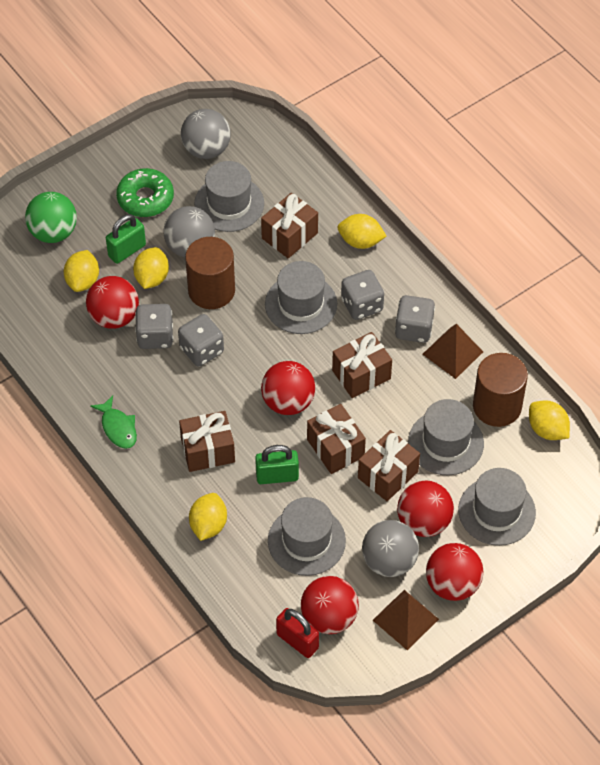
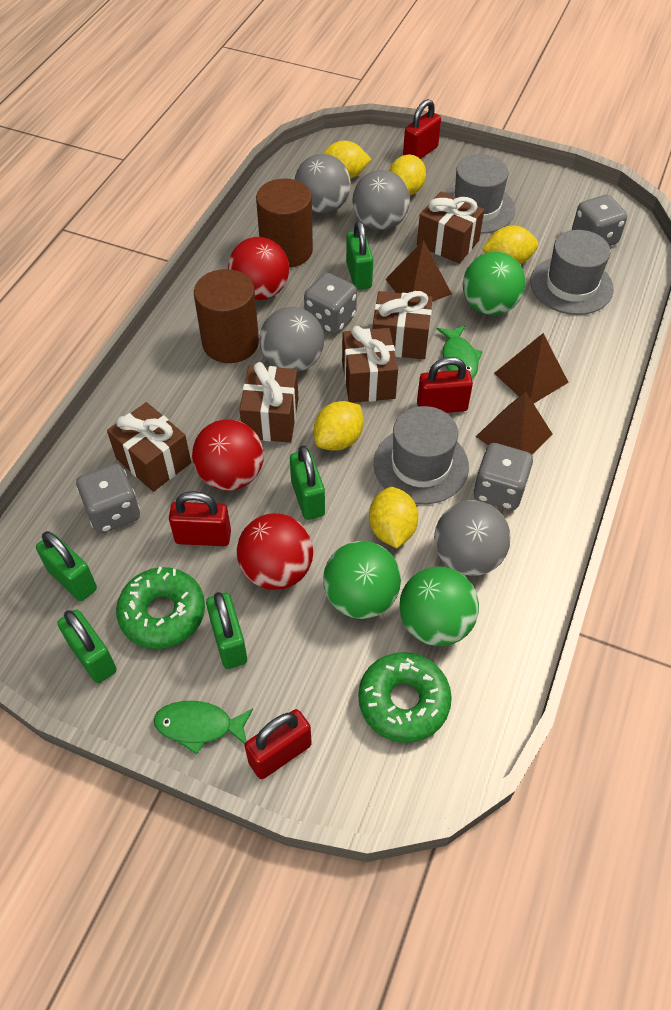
brown pyramid: 2 -> 3
green ball: 1 -> 3
green donut: 1 -> 2
green fish: 1 -> 2
green padlock: 2 -> 5
grey ball: 3 -> 4
grey hat: 5 -> 3
red ball: 5 -> 3
red padlock: 1 -> 4

